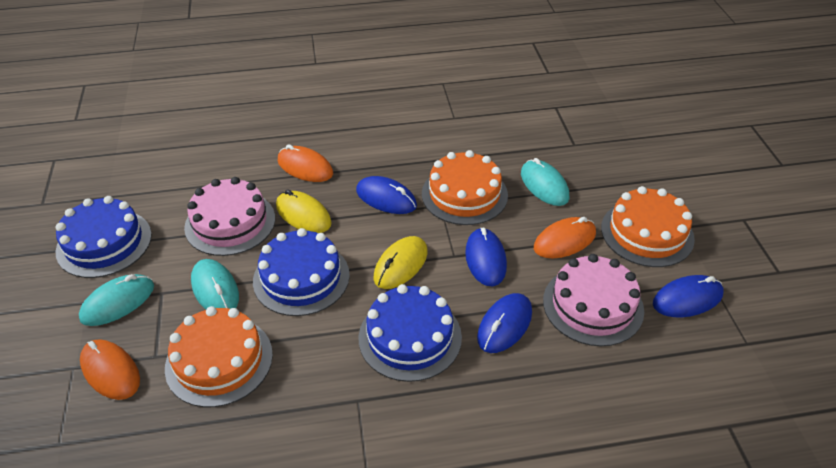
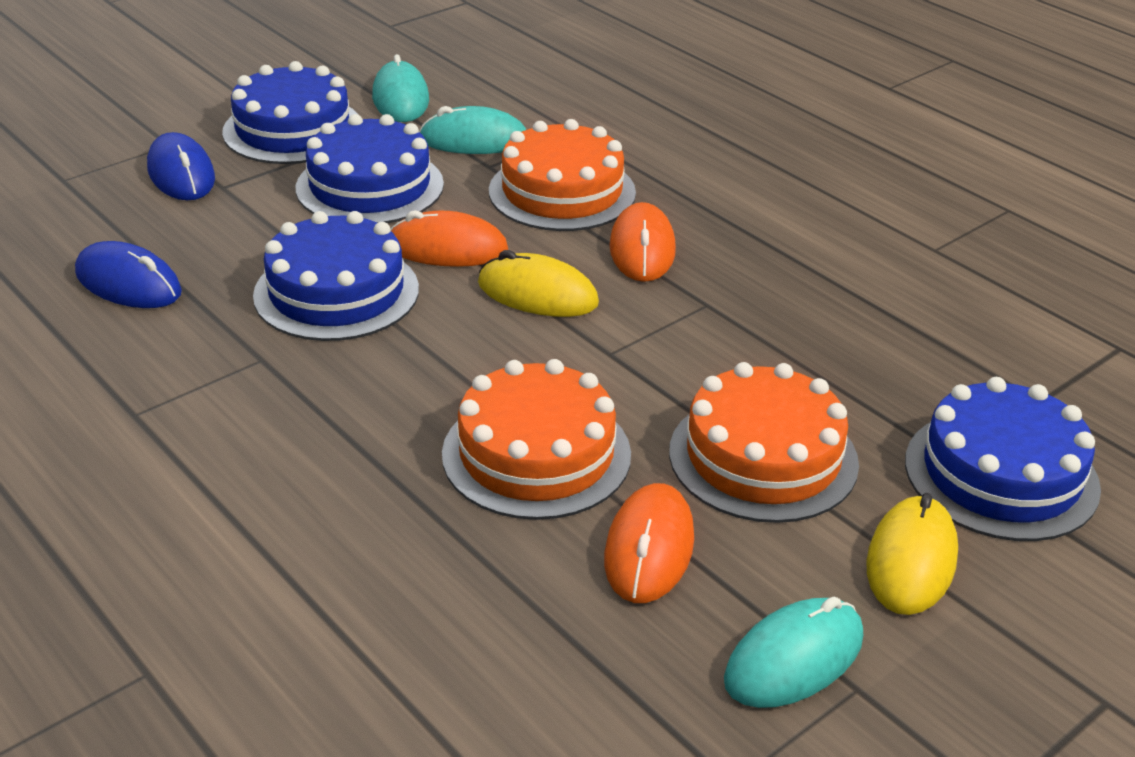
blue cake: 3 -> 4
blue mouse: 4 -> 2
pink cake: 2 -> 0

